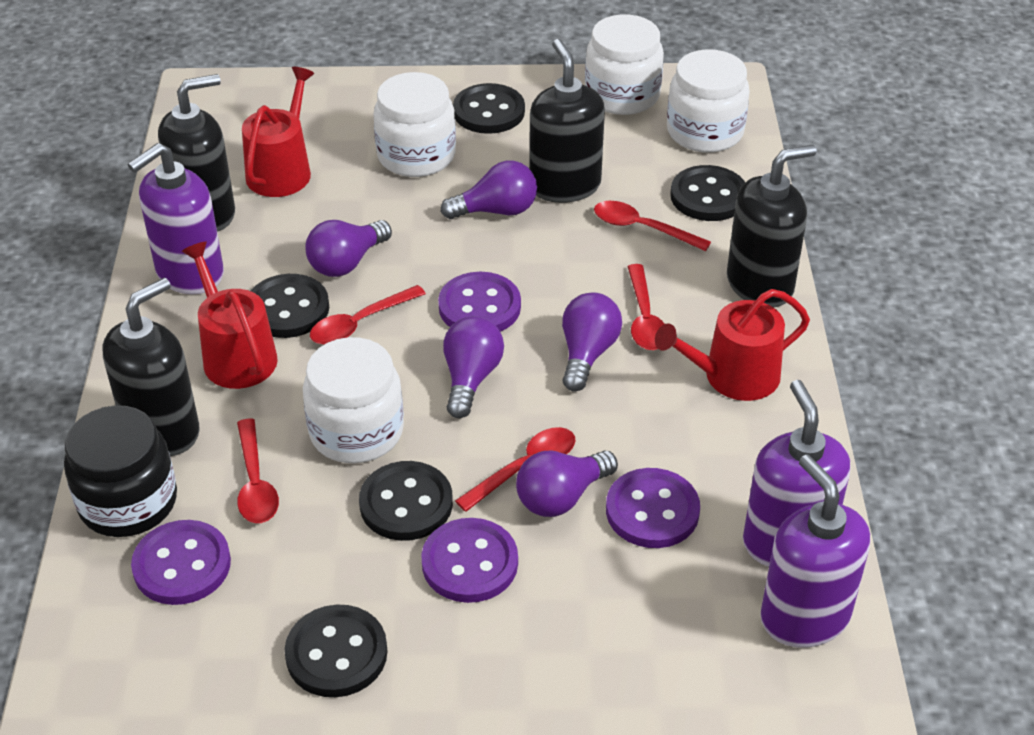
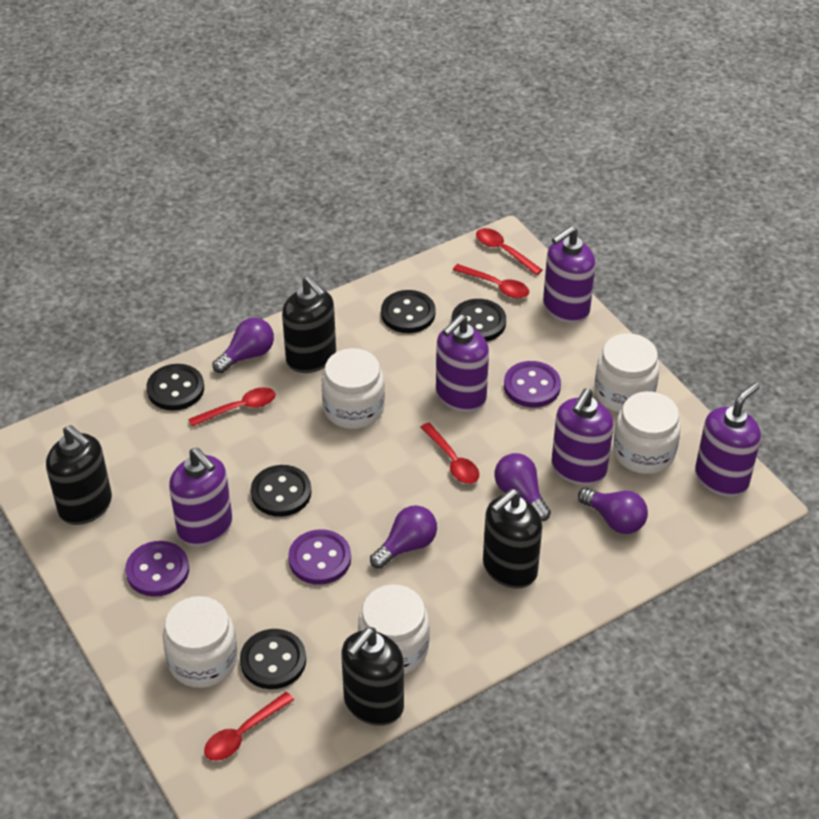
black jar: 1 -> 0
purple button: 4 -> 3
purple light bulb: 5 -> 4
purple soap dispenser: 3 -> 5
red watering can: 3 -> 0
white jar: 4 -> 5

